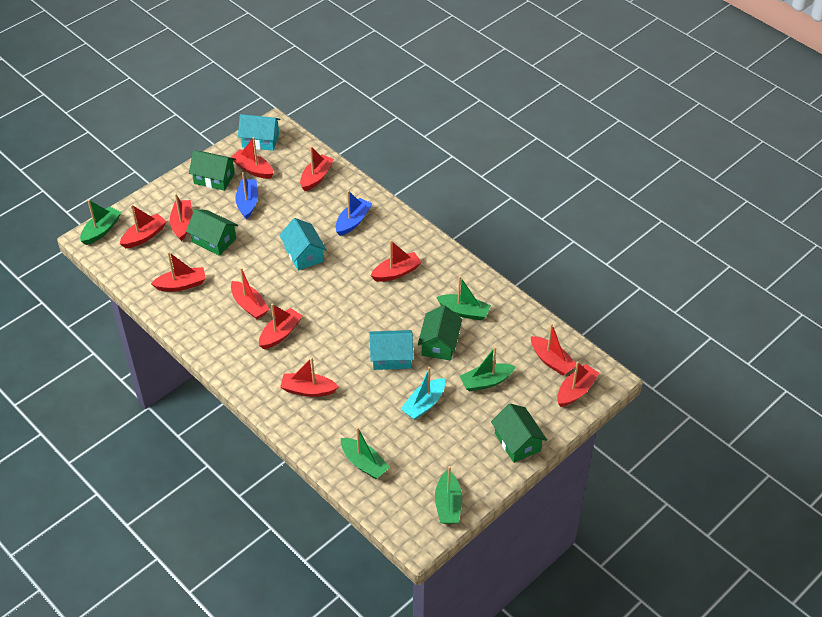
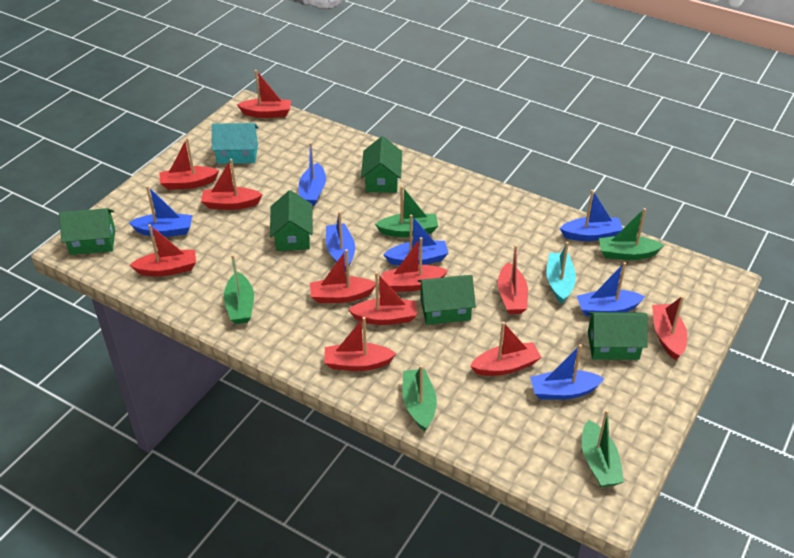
blue boat: 2 -> 7
green house: 4 -> 5
turquoise house: 3 -> 1

